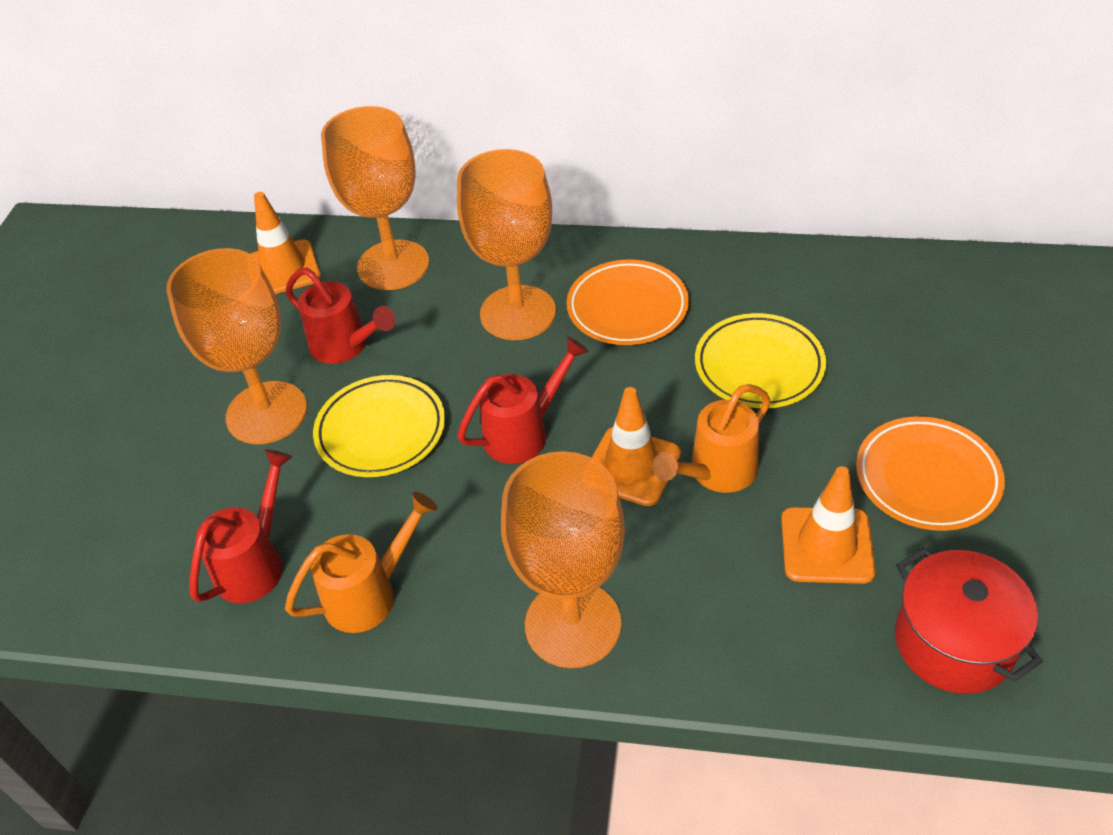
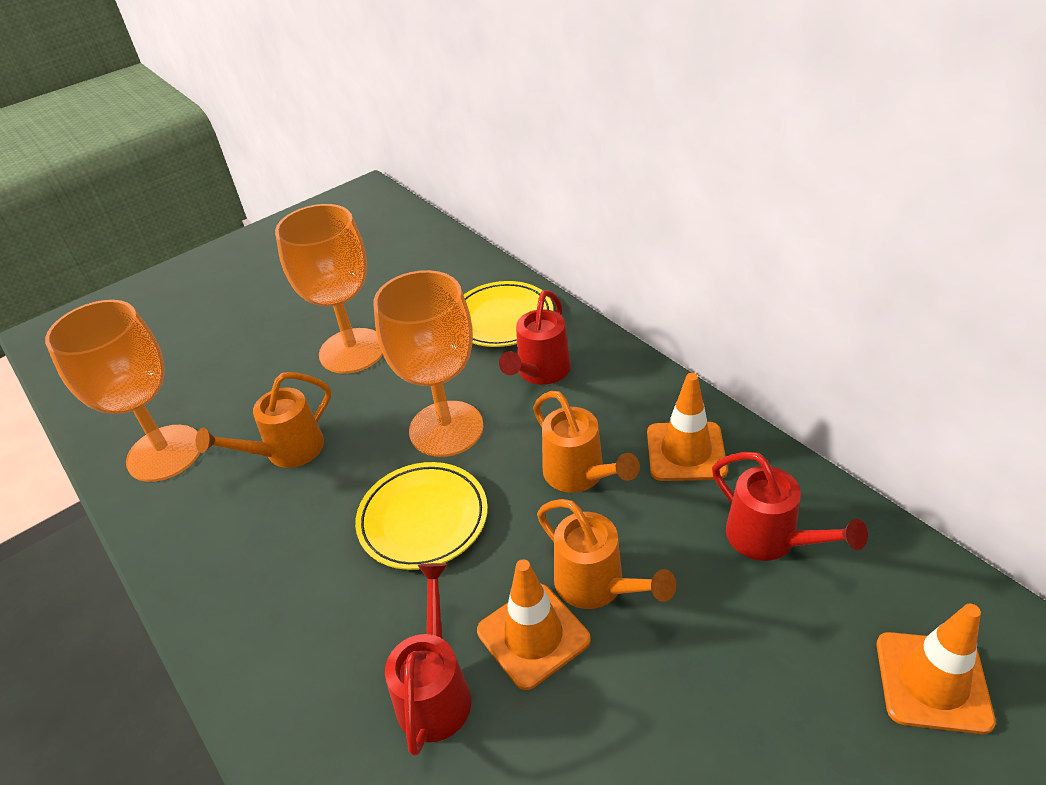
orange goblet: 4 -> 3
orange plate: 2 -> 0
orange watering can: 2 -> 3
red pot: 1 -> 0

